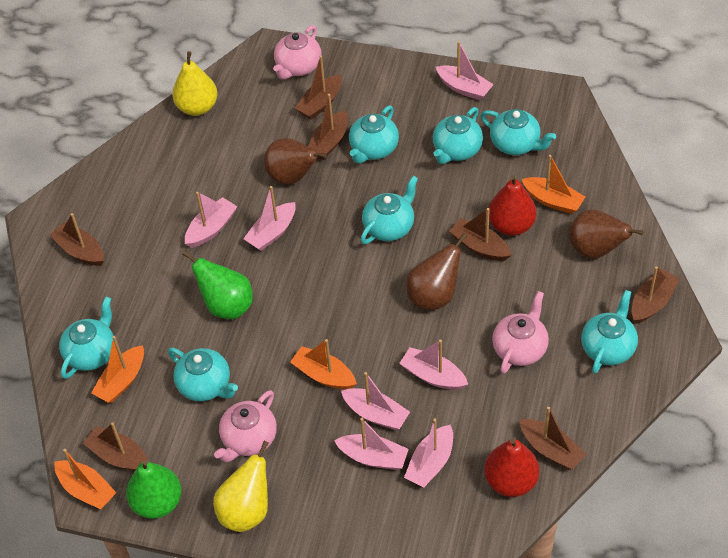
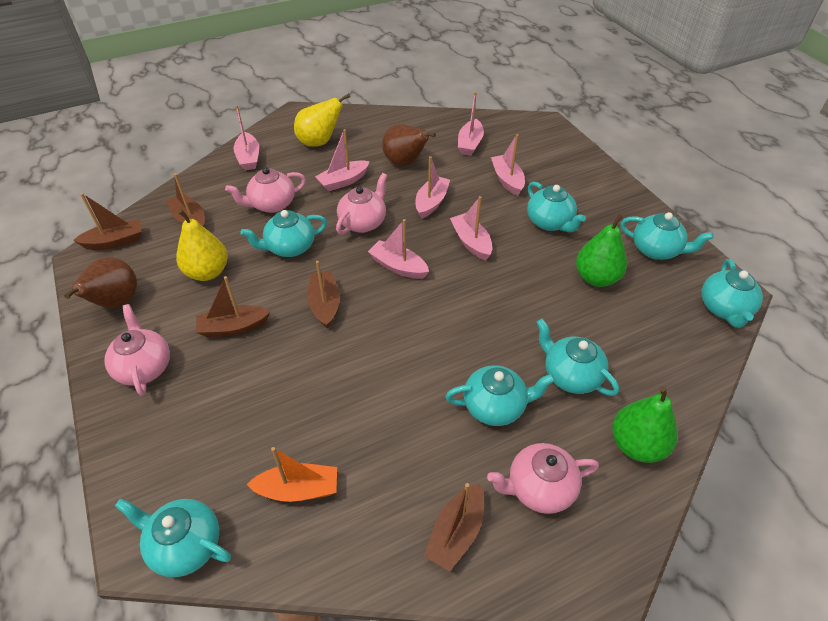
brown boat: 7 -> 5
brown pear: 3 -> 2
orange boat: 4 -> 1
pink teapot: 3 -> 4
red pear: 2 -> 0

